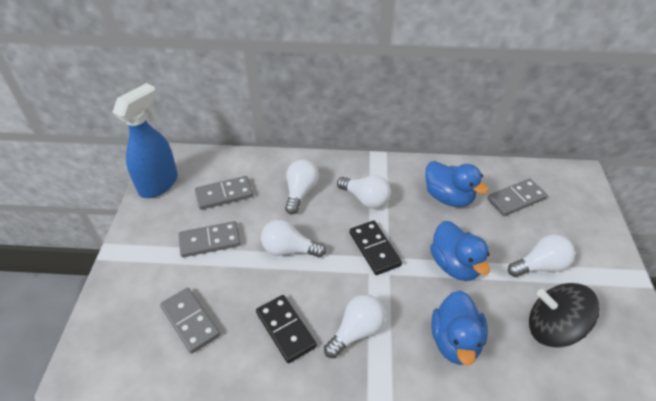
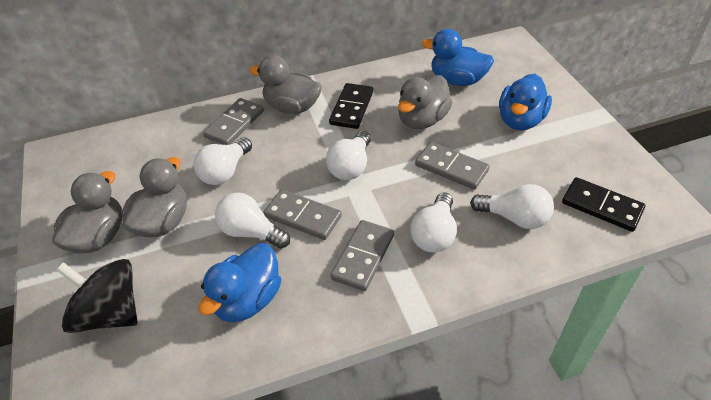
blue spray bottle: 1 -> 0
grey duck: 0 -> 4

